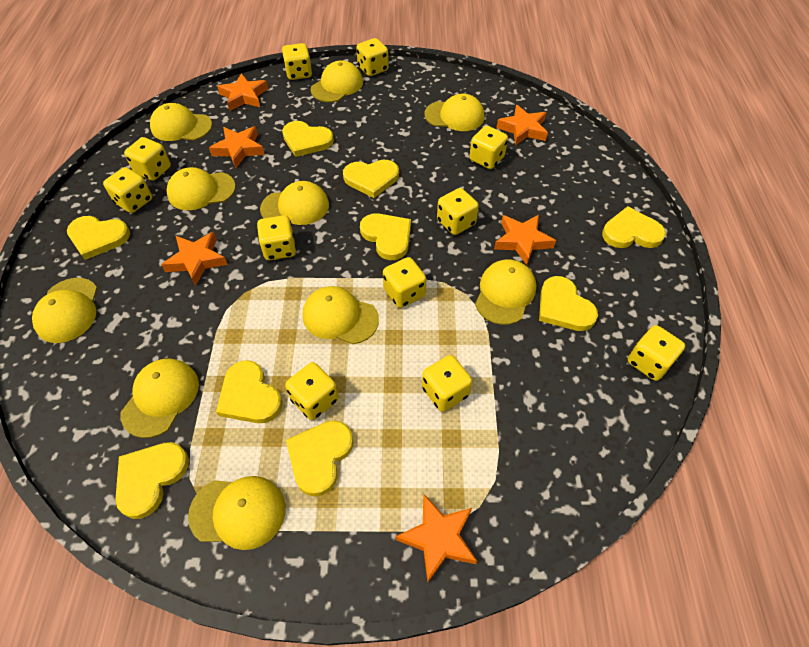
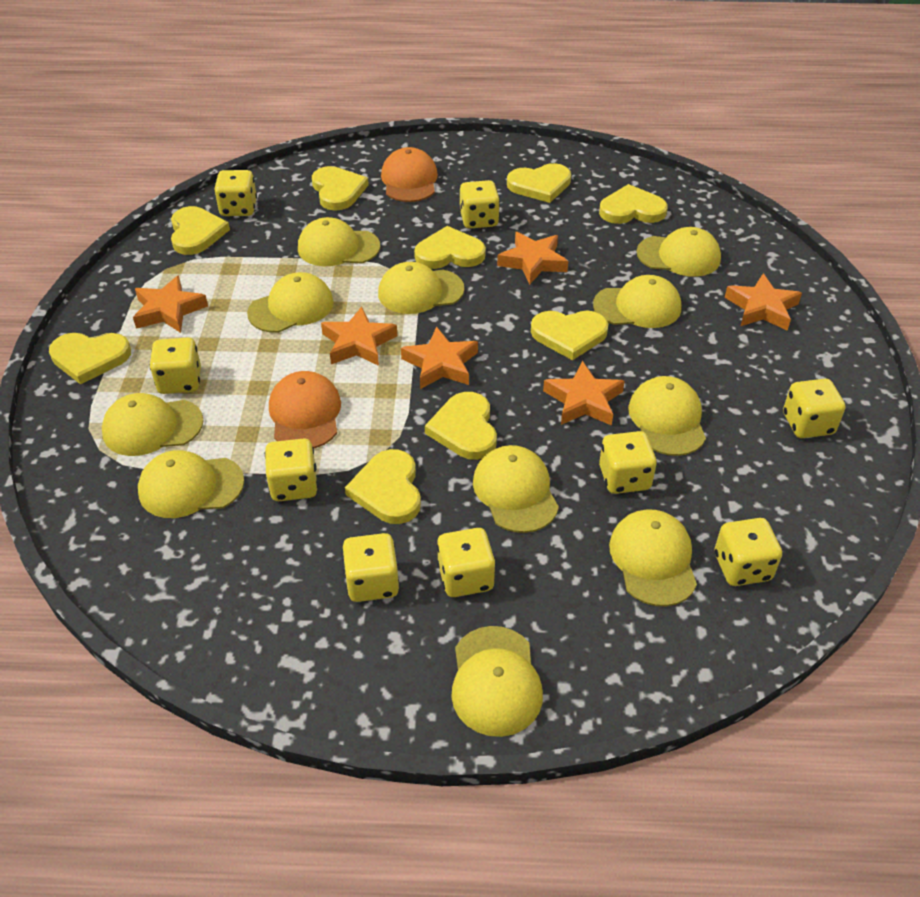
orange cap: 0 -> 2
yellow cap: 10 -> 11
yellow dice: 11 -> 9

